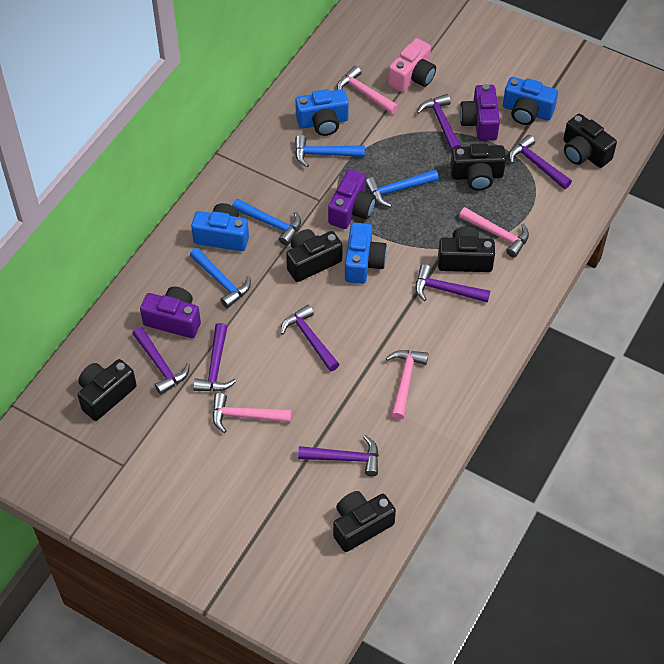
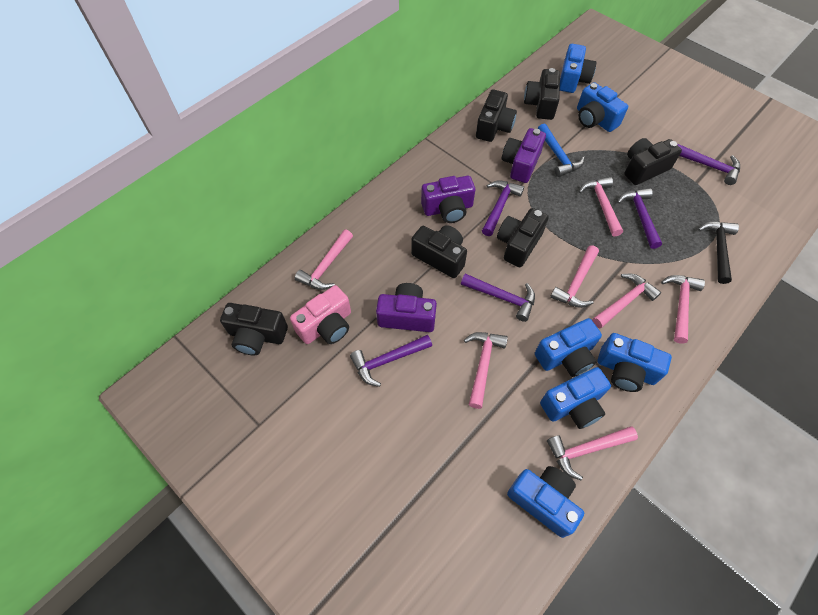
black hammer: 0 -> 1
blue camera: 4 -> 6
blue hammer: 4 -> 1
pink hammer: 4 -> 7
purple hammer: 7 -> 5

